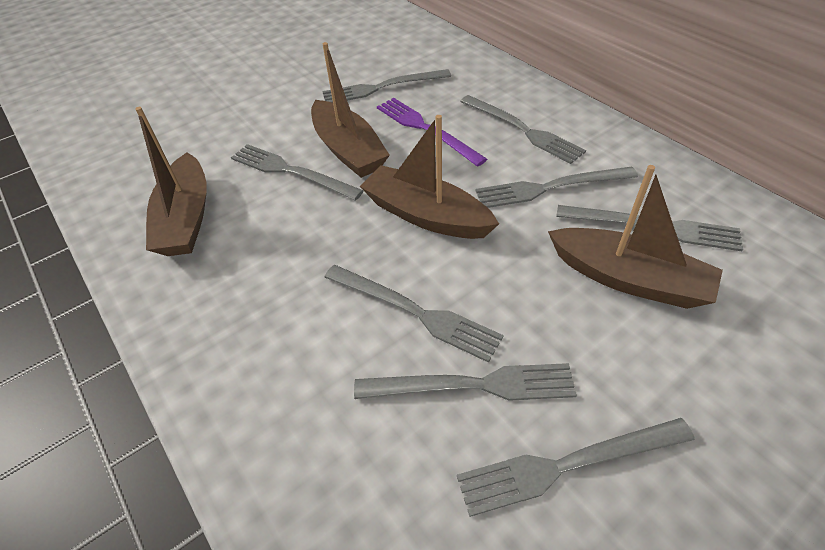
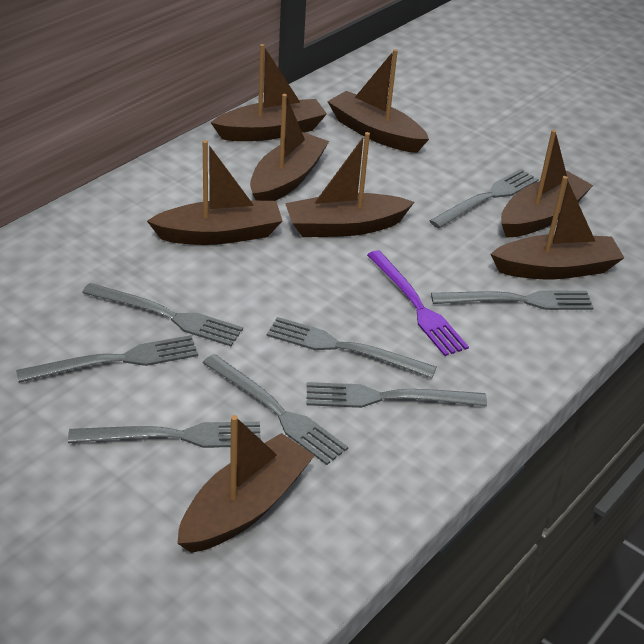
brown boat: 4 -> 8

